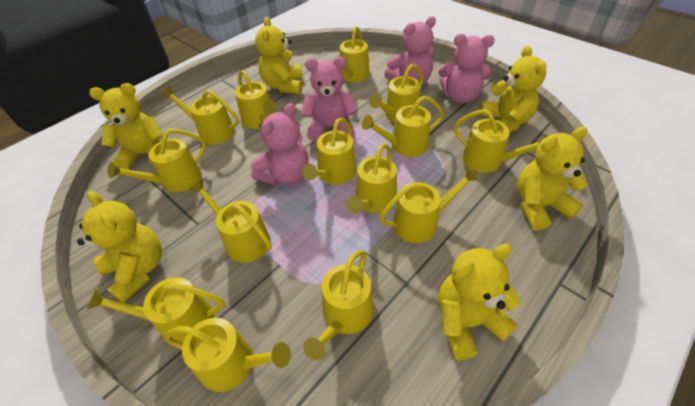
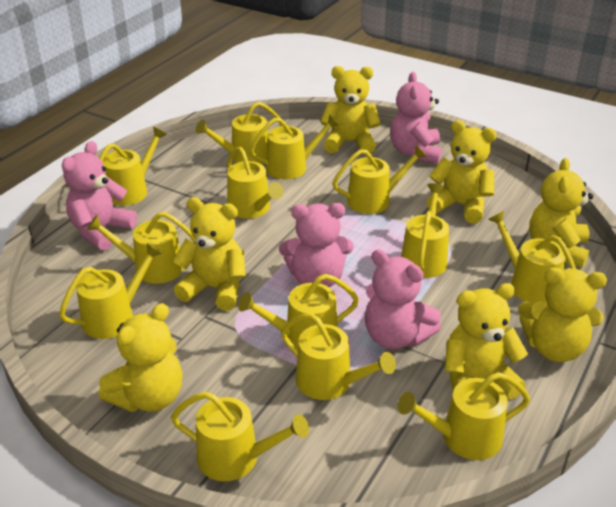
yellow teddy bear: 6 -> 7
yellow watering can: 14 -> 13

